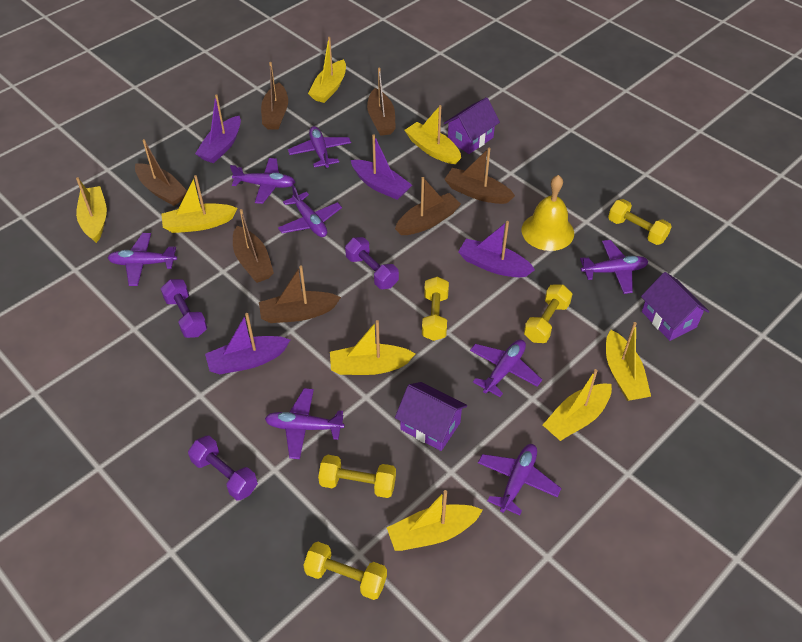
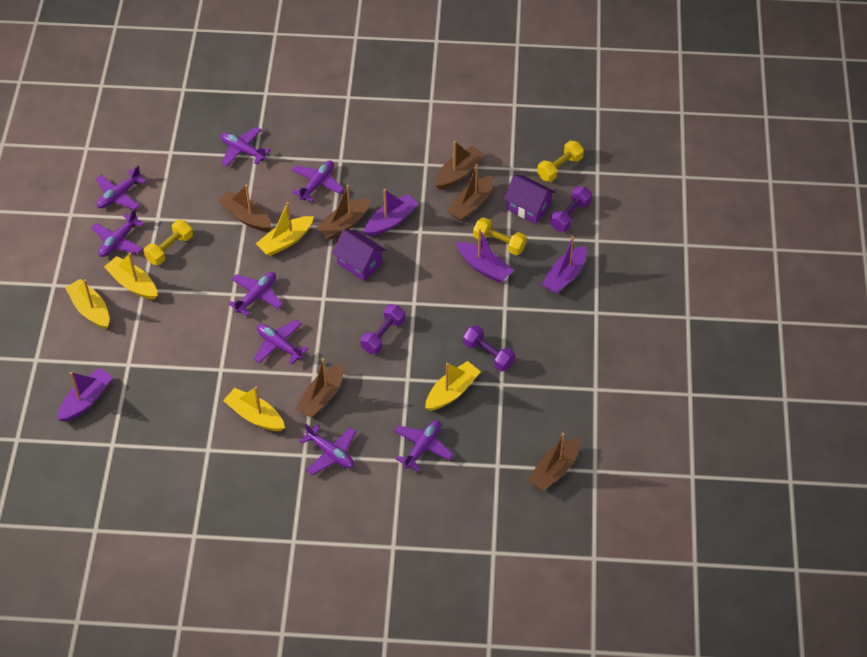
brown boat: 7 -> 6
purple house: 3 -> 2
yellow bell: 1 -> 0
yellow boat: 8 -> 5
yellow dumbbell: 5 -> 3

